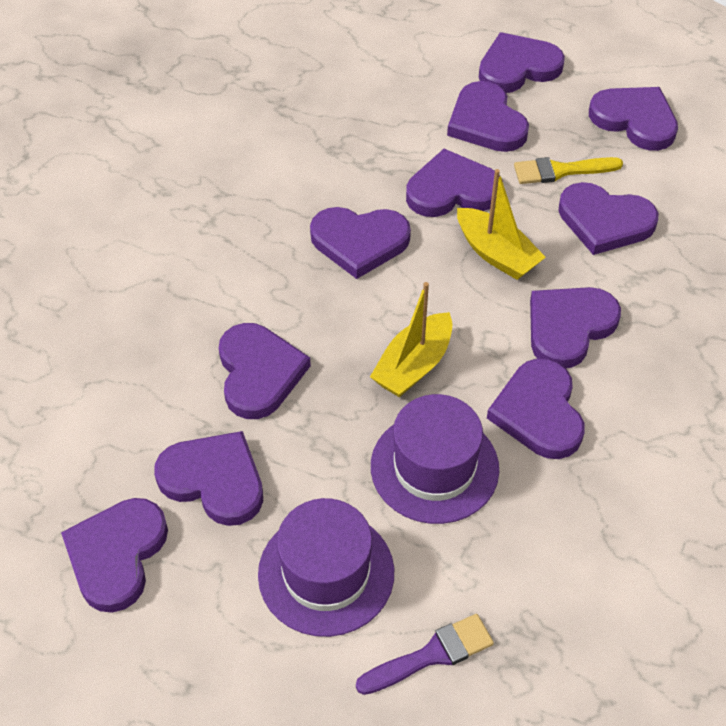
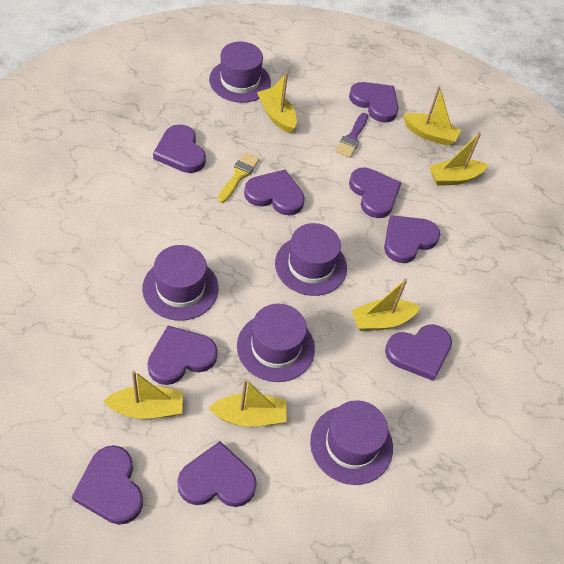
purple hat: 2 -> 5
purple heart: 11 -> 9
yellow boat: 2 -> 6

